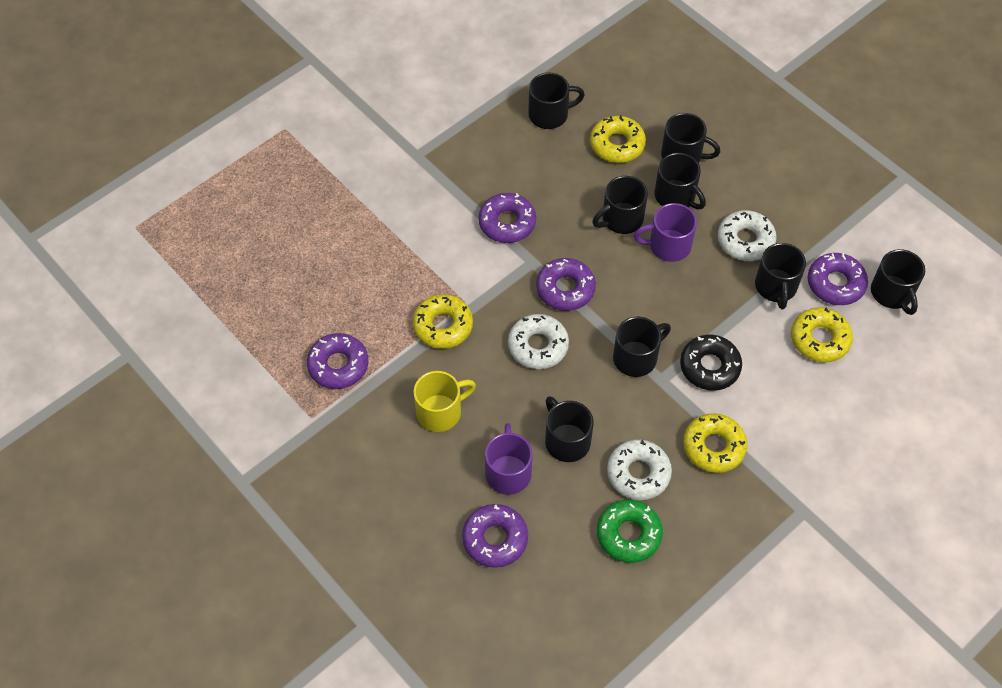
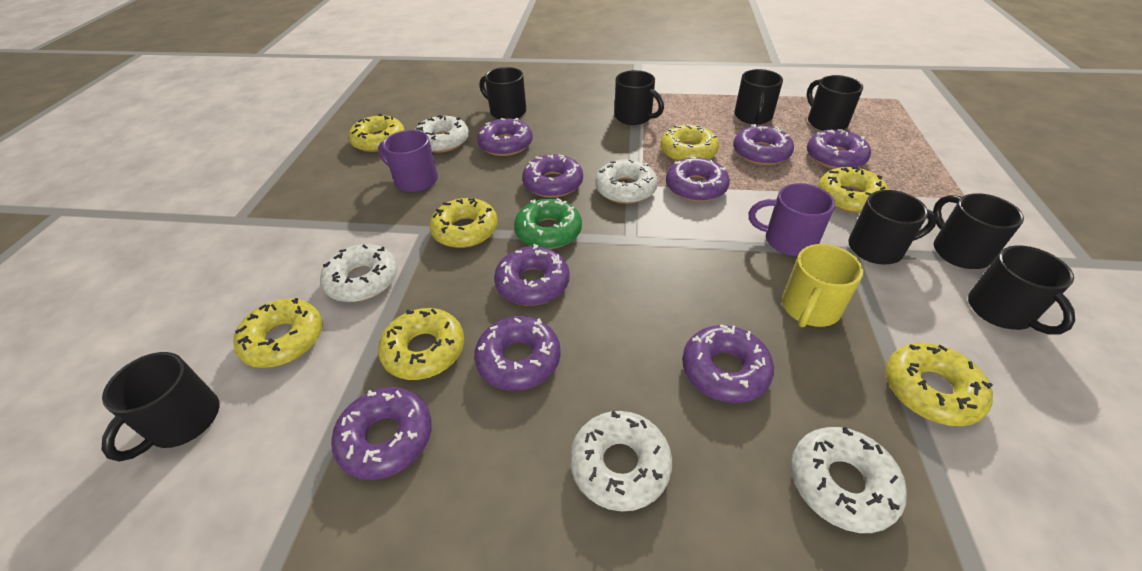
black donut: 1 -> 0
purple donut: 5 -> 9
white donut: 3 -> 5
yellow donut: 4 -> 7

